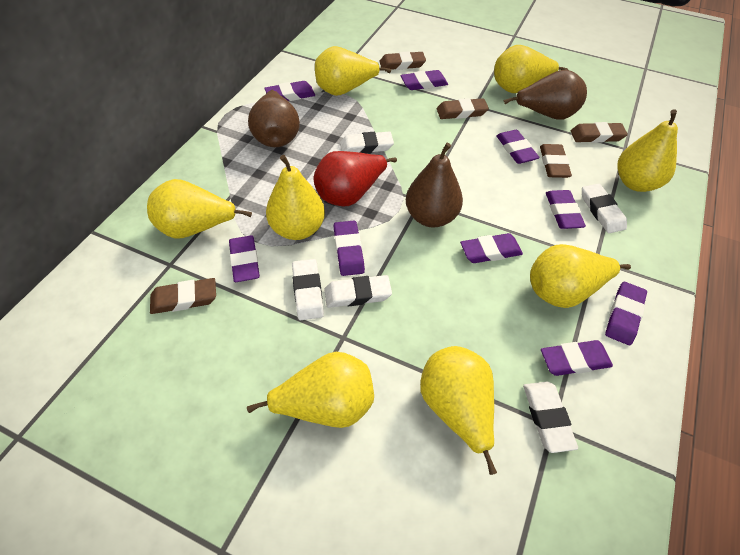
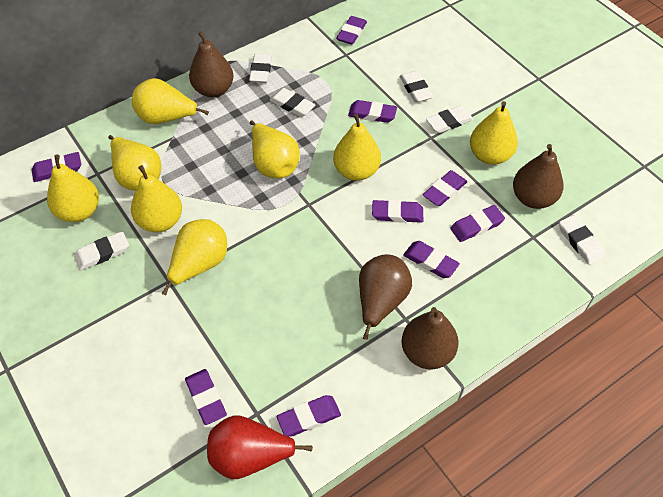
brown eraser: 5 -> 0
brown pear: 3 -> 4
white eraser: 5 -> 6

